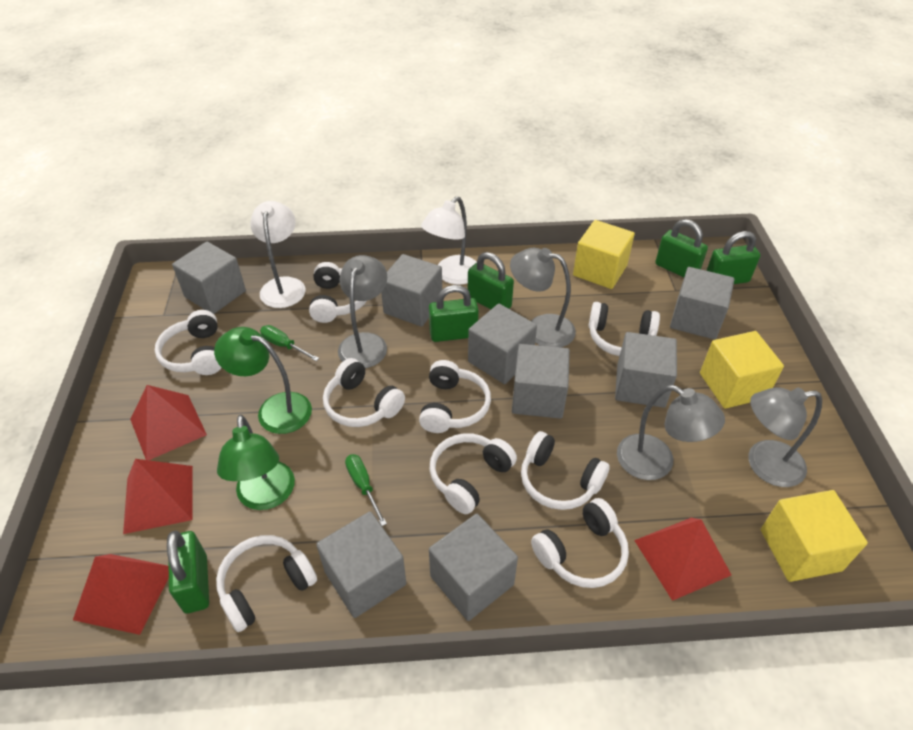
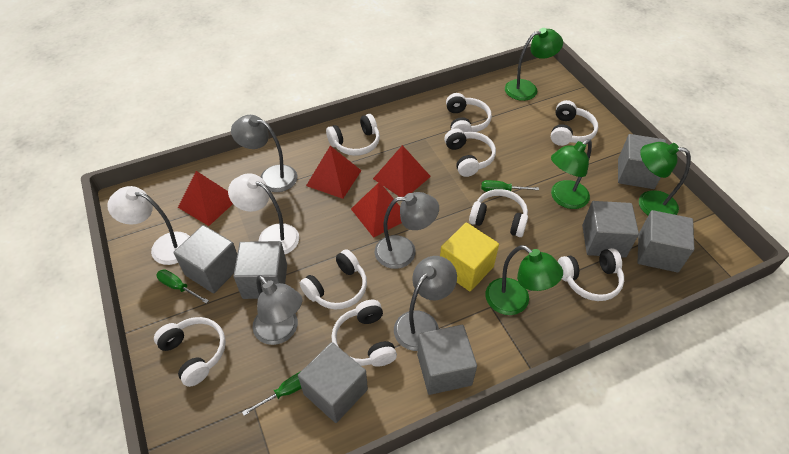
green lamp: 2 -> 4
green padlock: 5 -> 0
green screwdriver: 2 -> 3
grey cube: 8 -> 7
yellow cube: 3 -> 1

